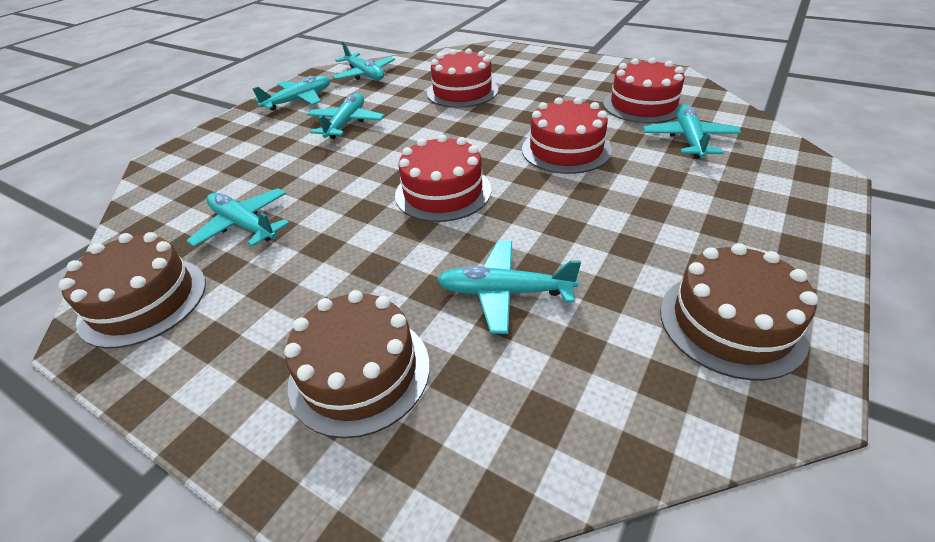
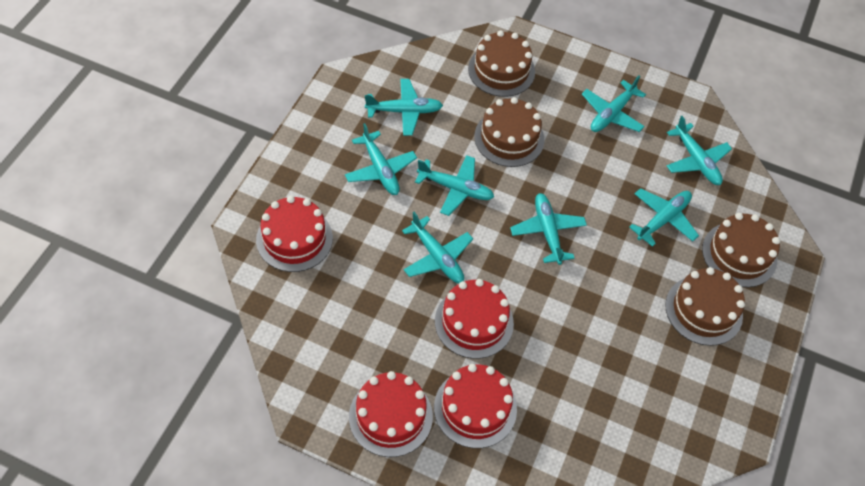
brown cake: 3 -> 4
turquoise plane: 6 -> 8

